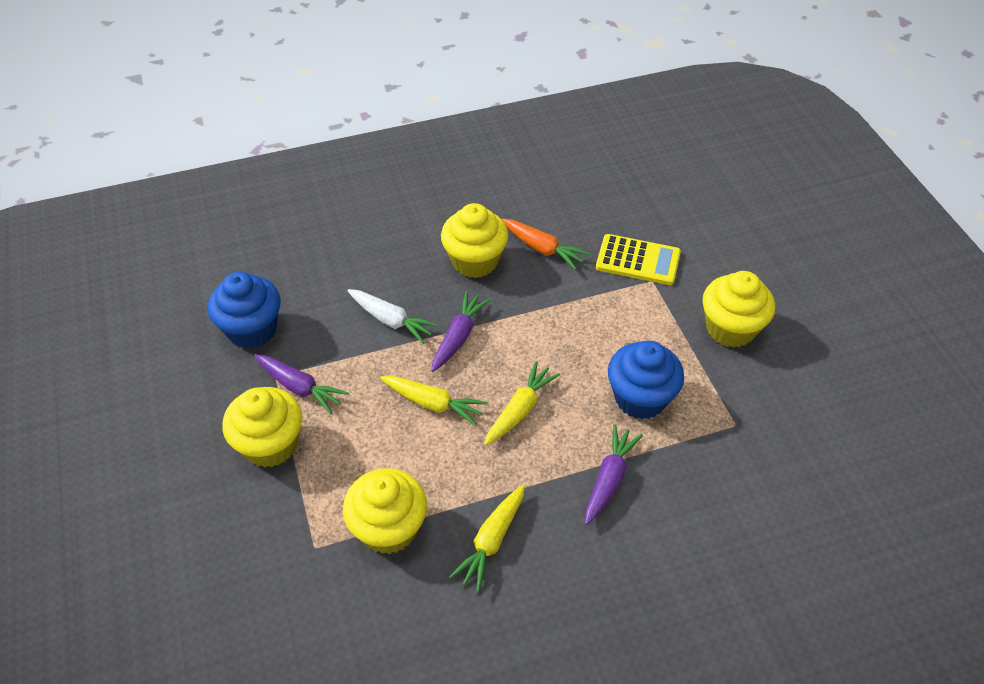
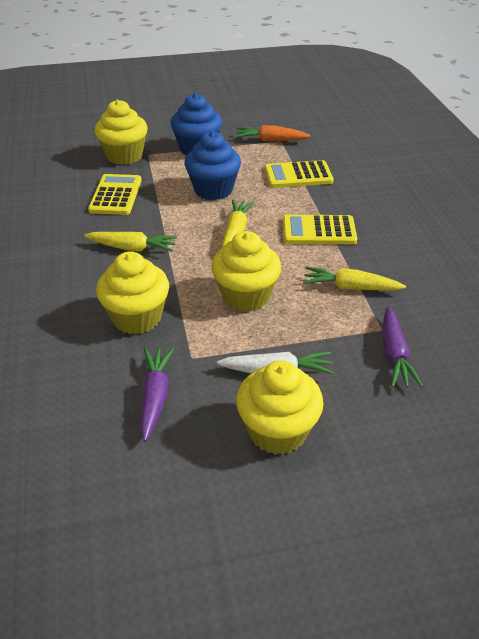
purple carrot: 3 -> 2
yellow calculator: 1 -> 3

